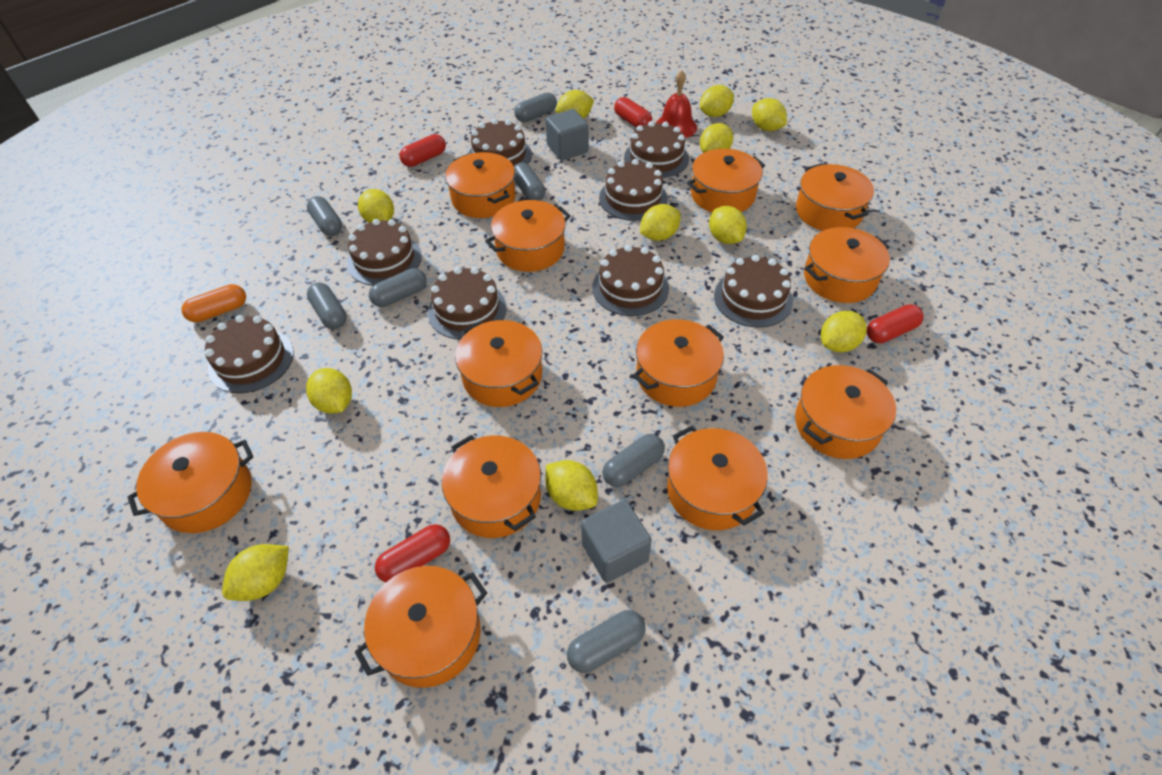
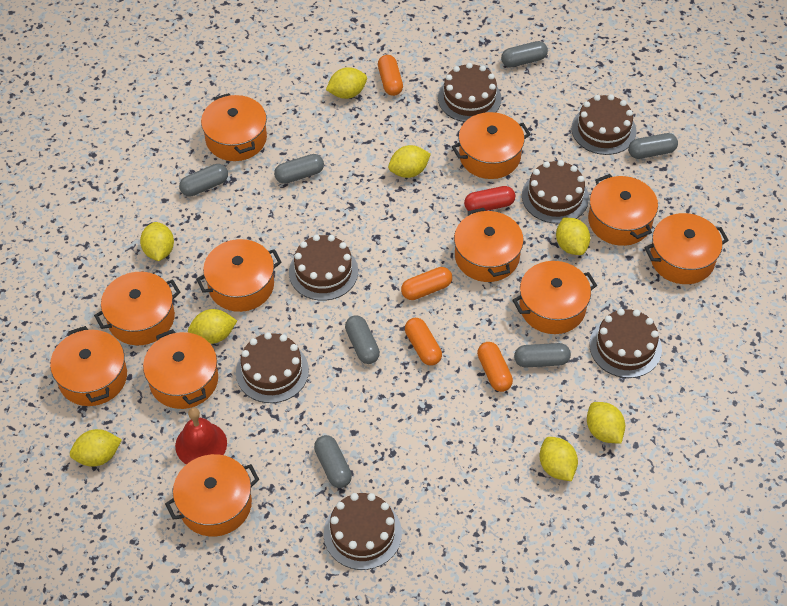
brown cake: 8 -> 7
grey cube: 2 -> 0
orange capsule: 1 -> 4
orange pot: 12 -> 11
red capsule: 4 -> 1
yellow lemon: 11 -> 8

